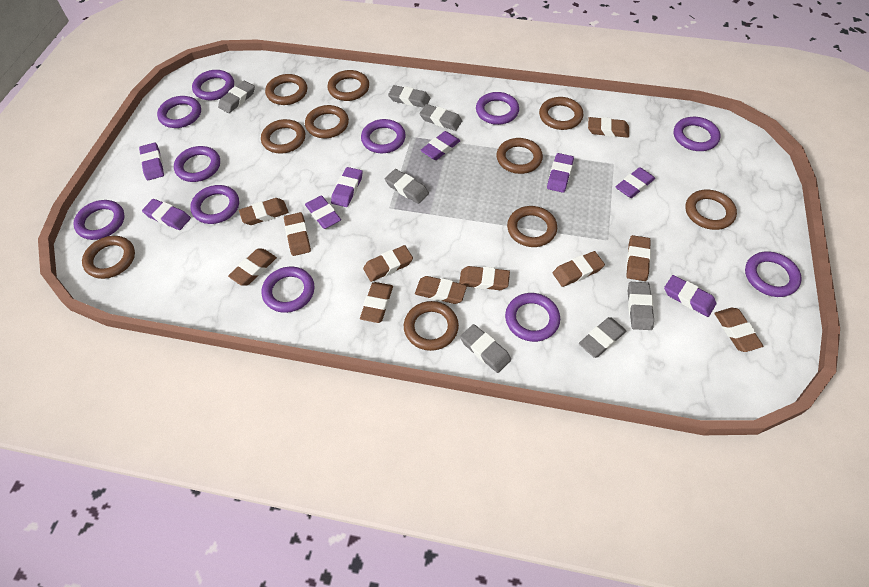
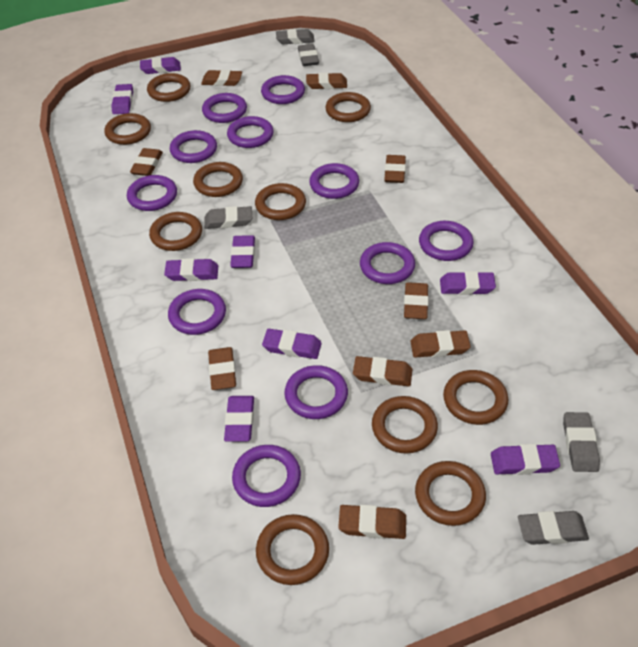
brown eraser: 11 -> 9
grey eraser: 7 -> 5

